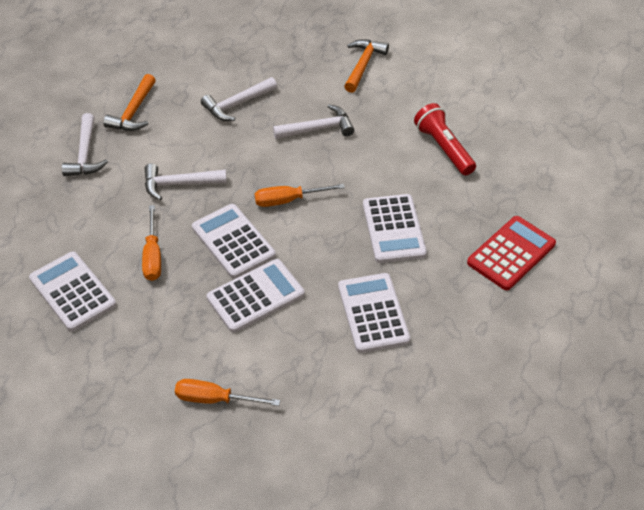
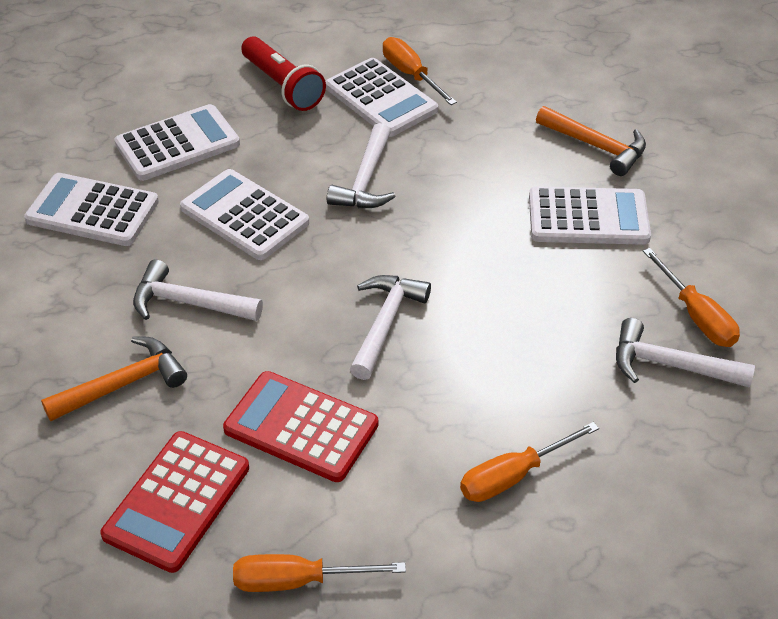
orange screwdriver: 3 -> 4
red calculator: 1 -> 2

